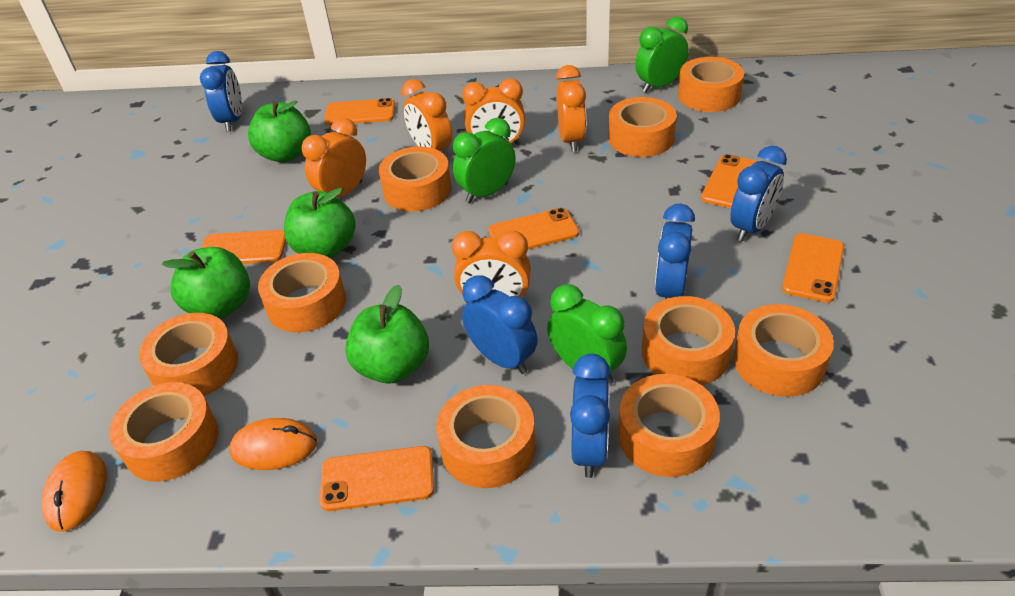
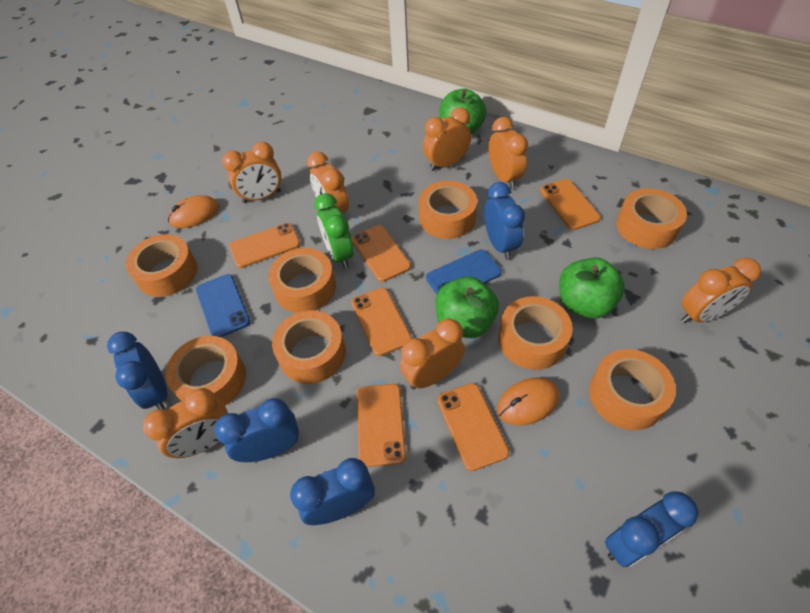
blue phone: 0 -> 2
green apple: 4 -> 3
green clock: 3 -> 1
orange clock: 5 -> 7
orange tape: 10 -> 8

